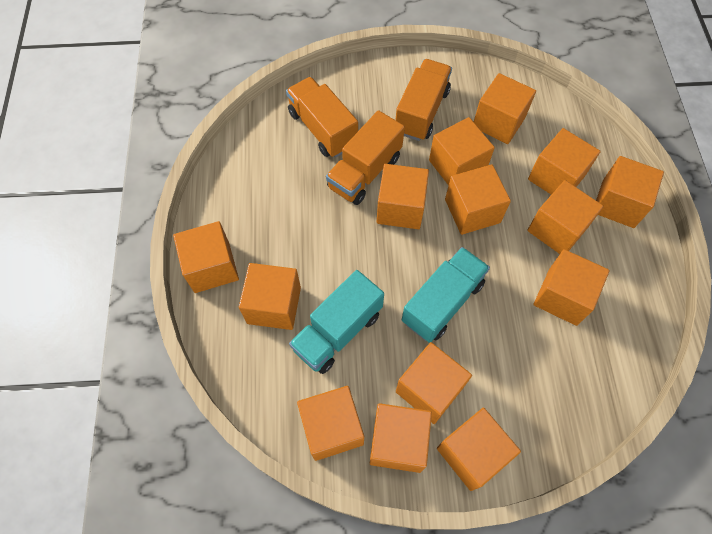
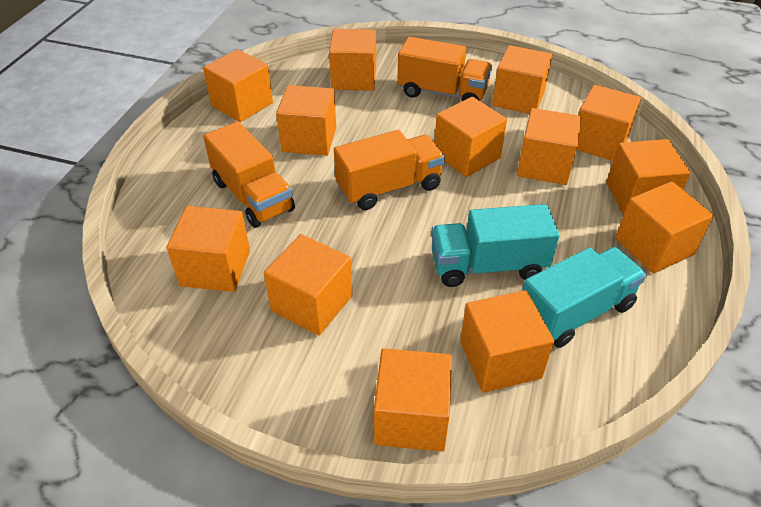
orange cube: 14 -> 13

